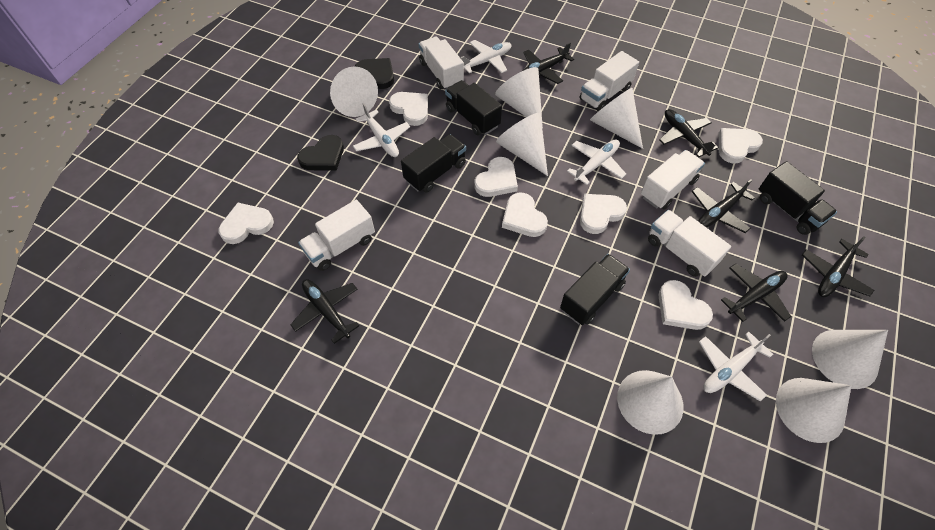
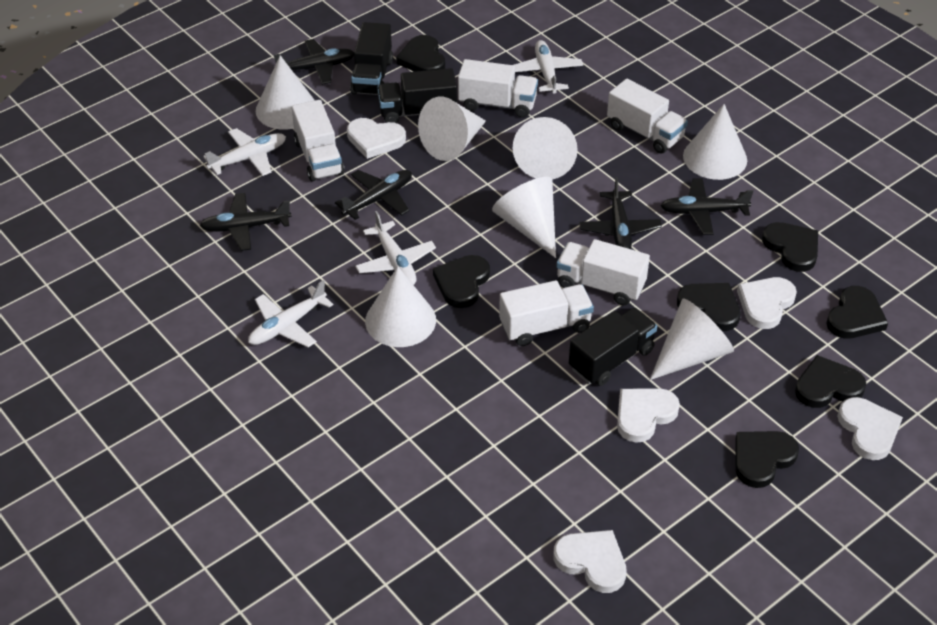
black heart: 2 -> 7
black plane: 6 -> 5
black truck: 4 -> 3
white heart: 7 -> 5

